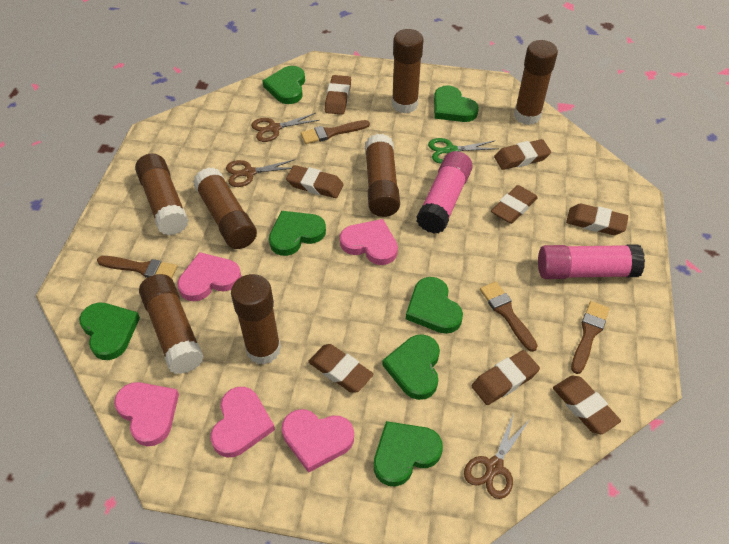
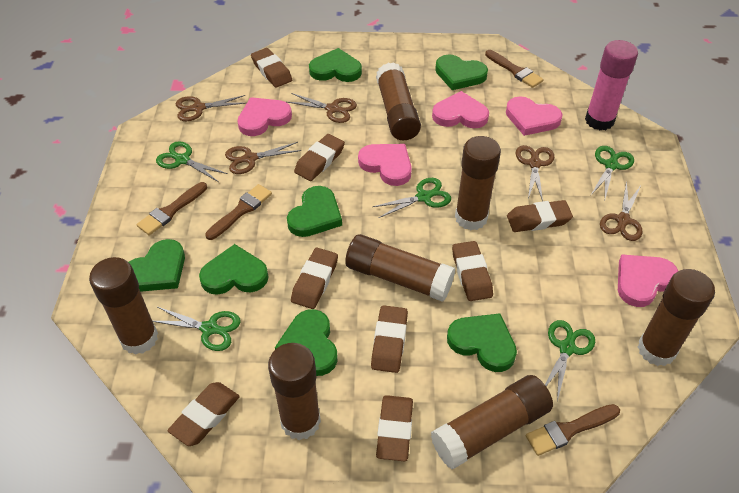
brown scissors: 3 -> 5
green scissors: 1 -> 5
pink glue stick: 2 -> 1

